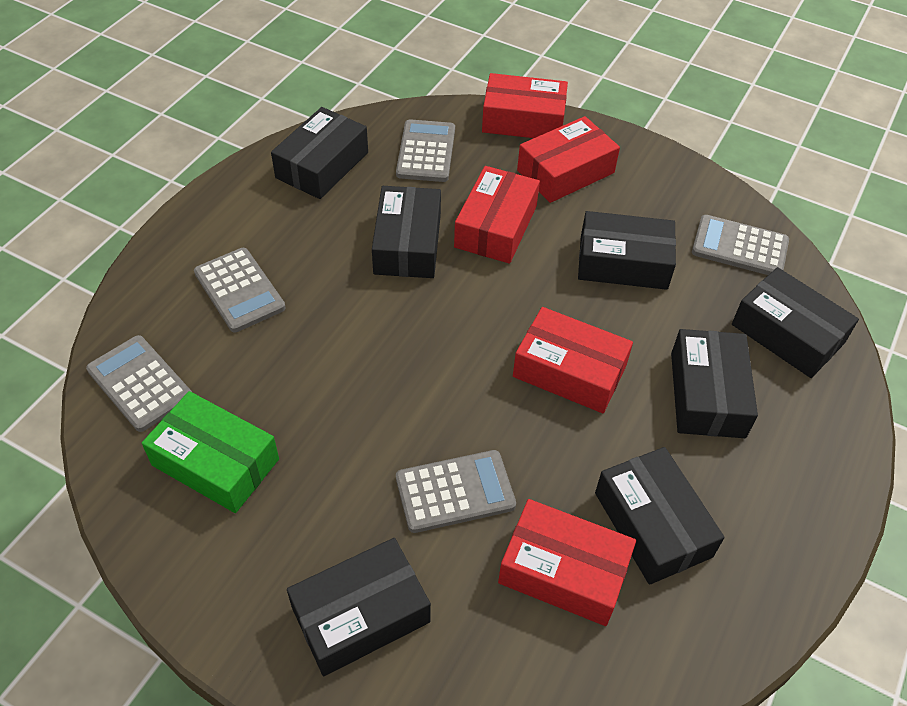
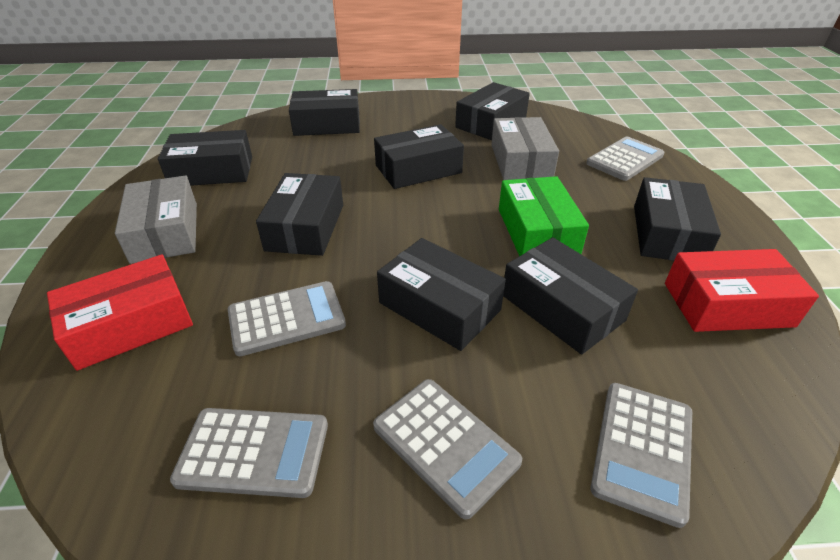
black box: 7 -> 8
grey box: 0 -> 2
red box: 5 -> 2

